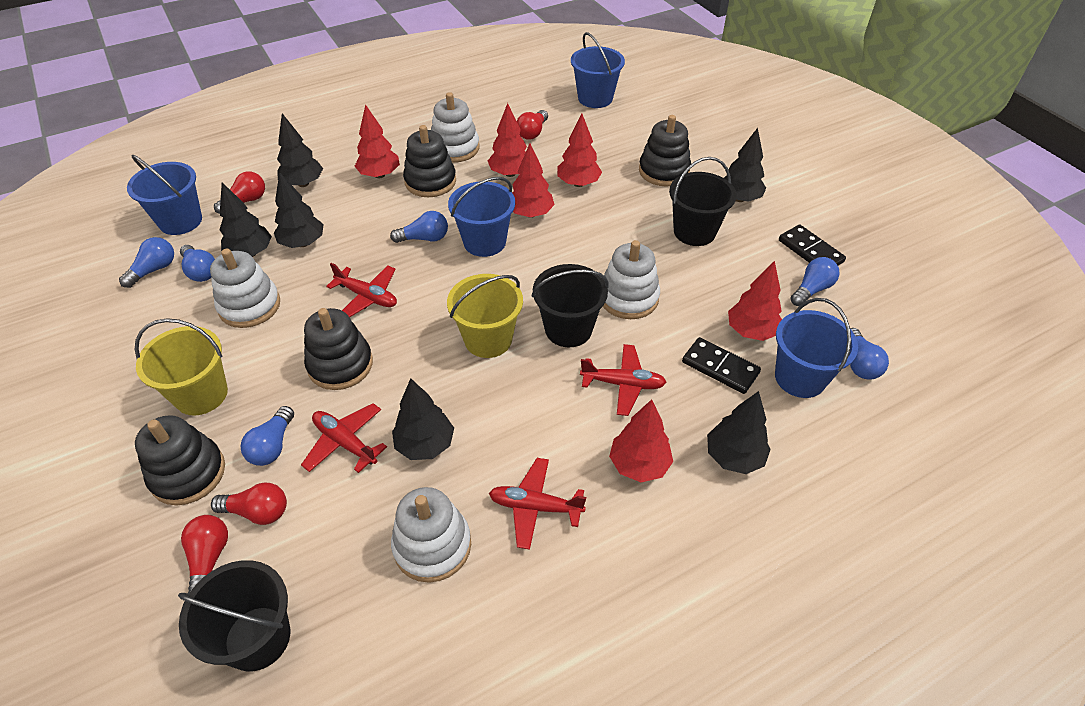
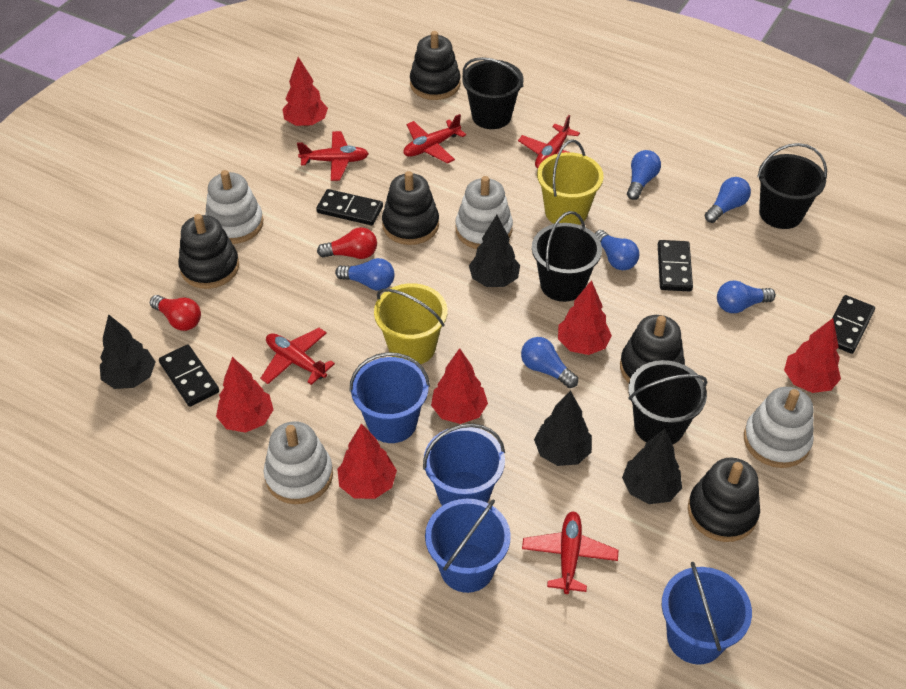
black bucket: 3 -> 4
black domino: 2 -> 4
black stacking toy: 4 -> 5
black tree: 6 -> 4
red light bulb: 4 -> 2
red plane: 4 -> 5

